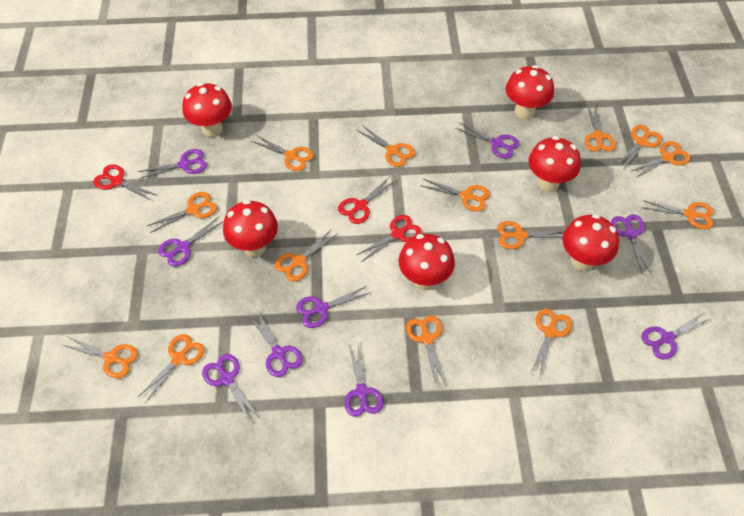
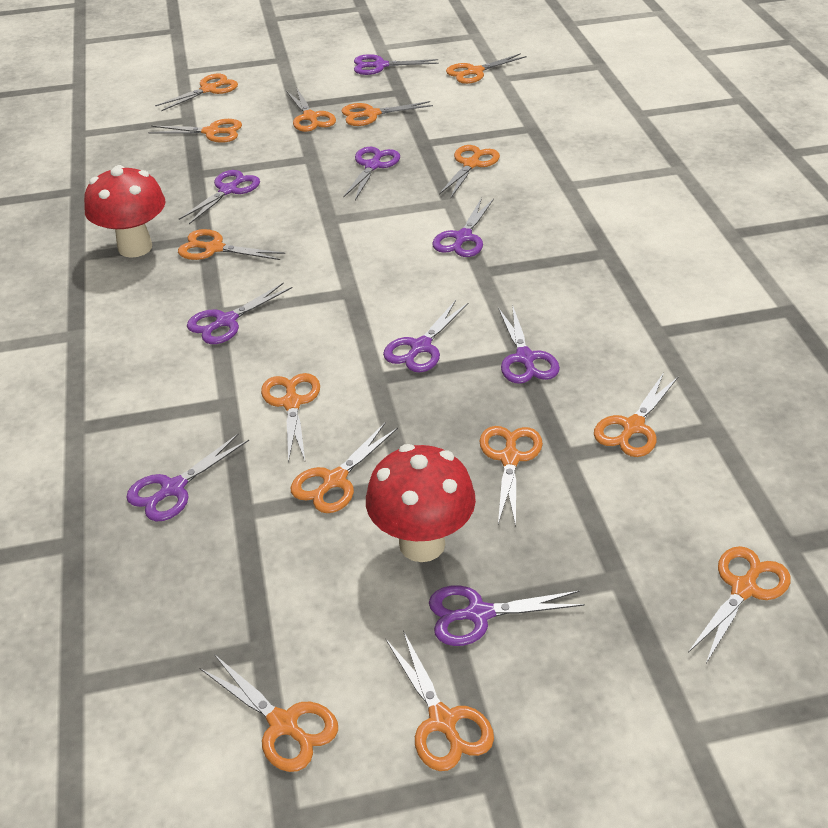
red mushroom: 6 -> 2
red scissors: 3 -> 0

